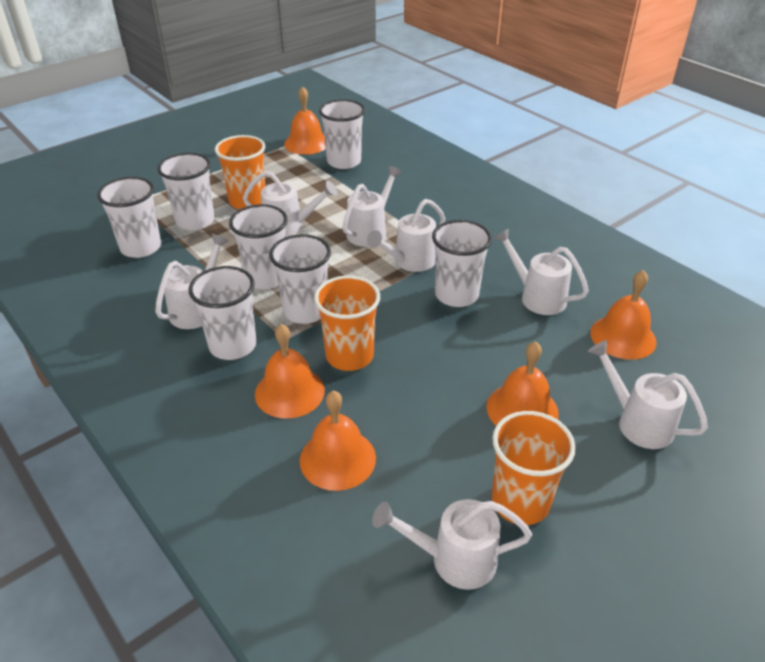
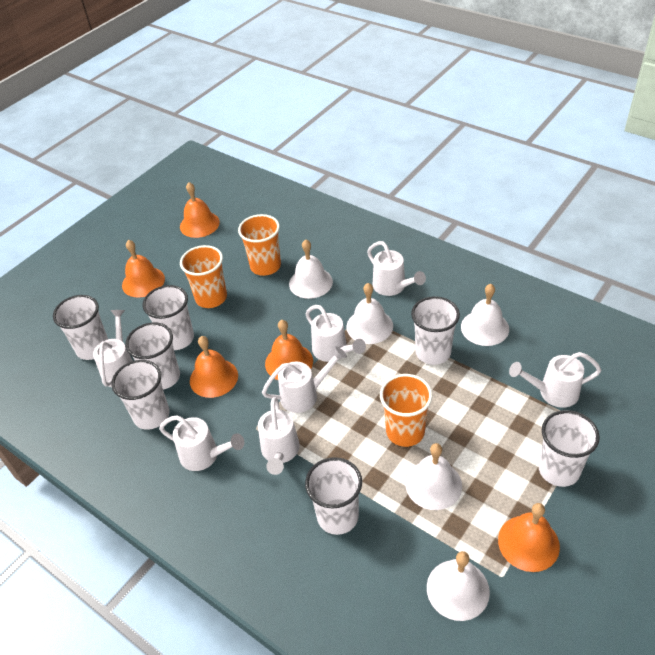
white bell: 0 -> 5

